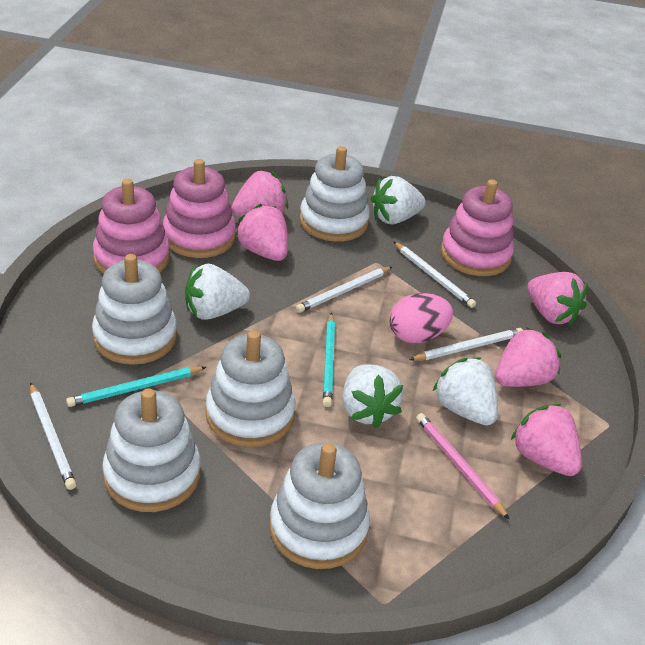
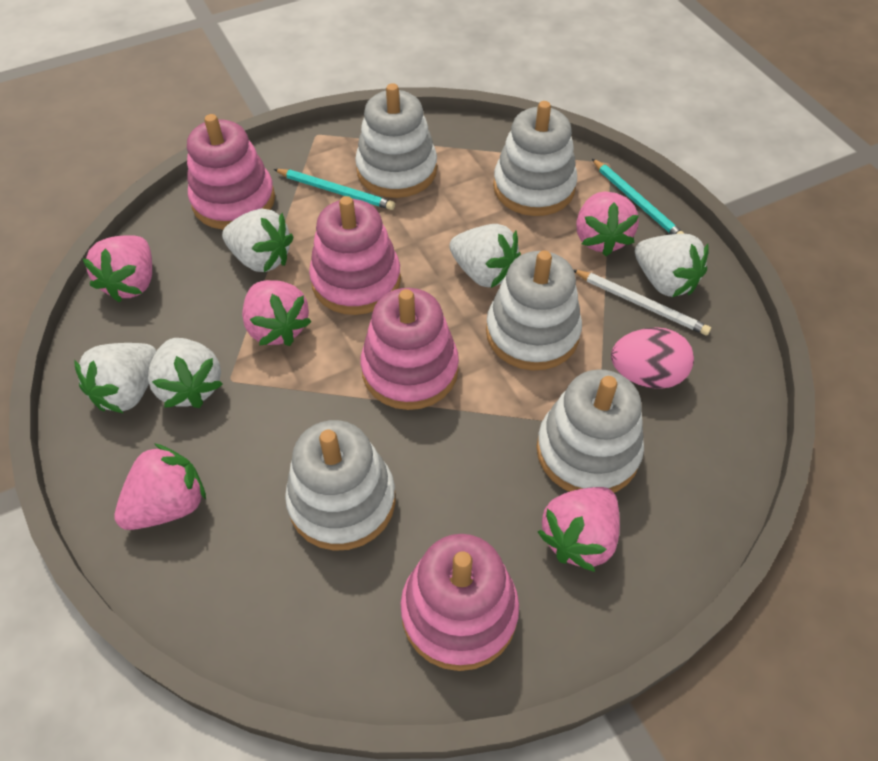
pink pencil: 1 -> 0
pink stacking toy: 3 -> 4
white pencil: 4 -> 1
white strawberry: 4 -> 5

